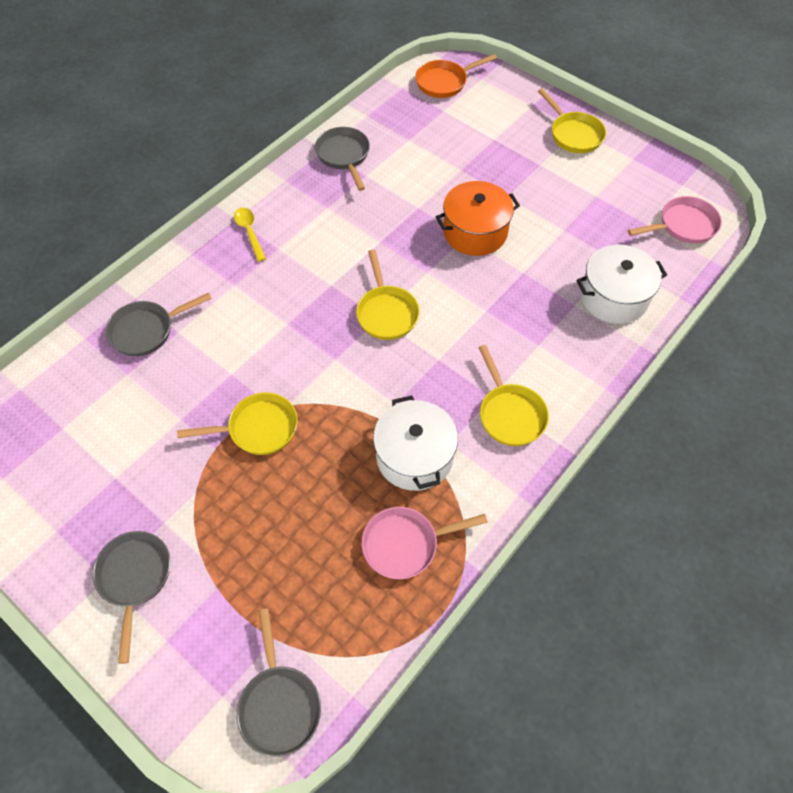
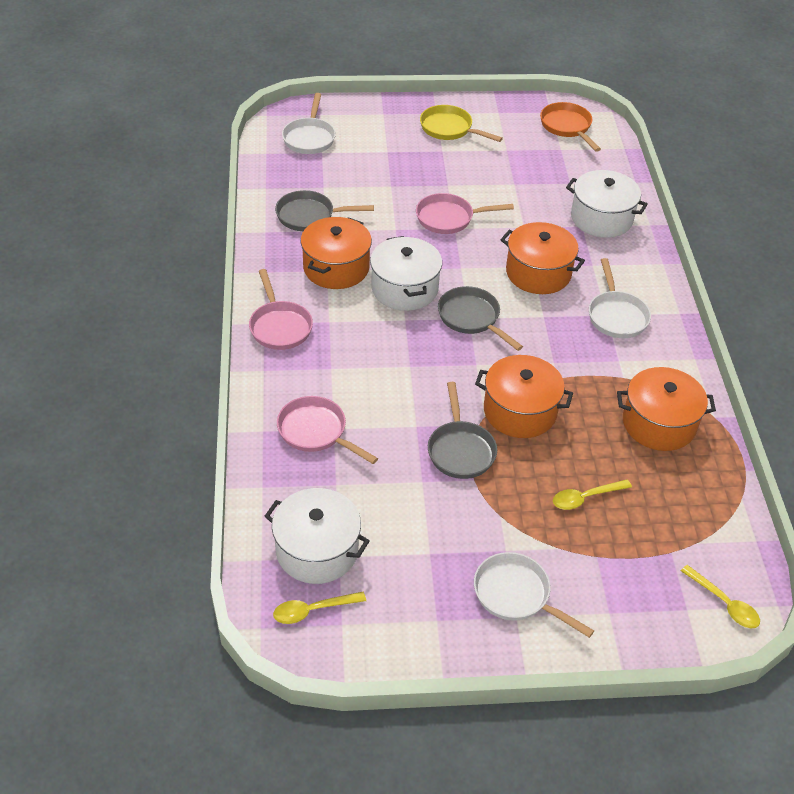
grey pan: 4 -> 3
orange pot: 1 -> 4
pink pan: 2 -> 3
white pan: 0 -> 3
white pot: 2 -> 3
yellow pan: 4 -> 1
yellow spoon: 1 -> 3

